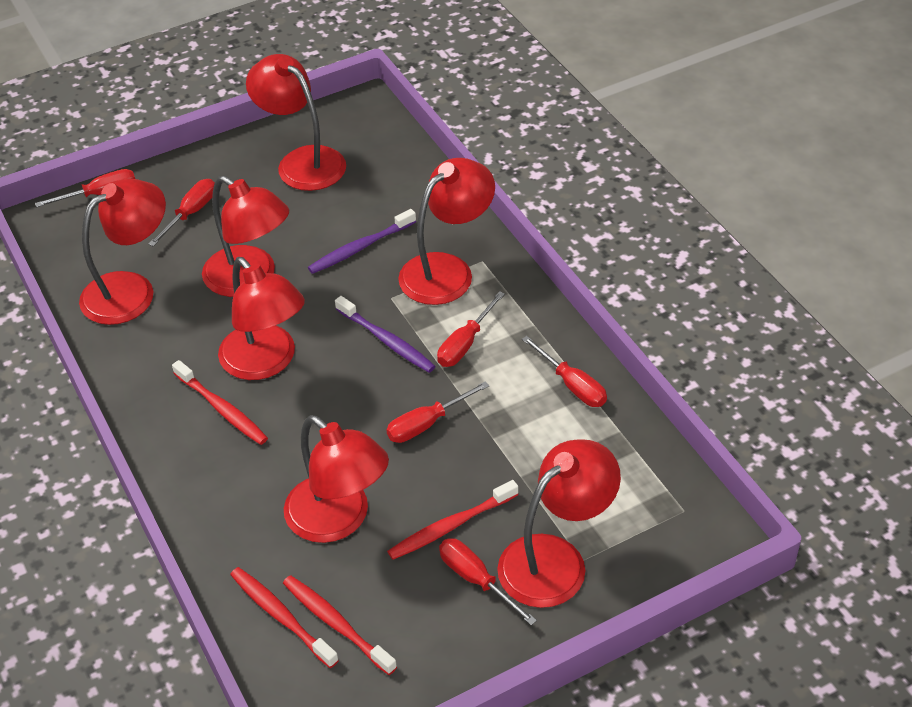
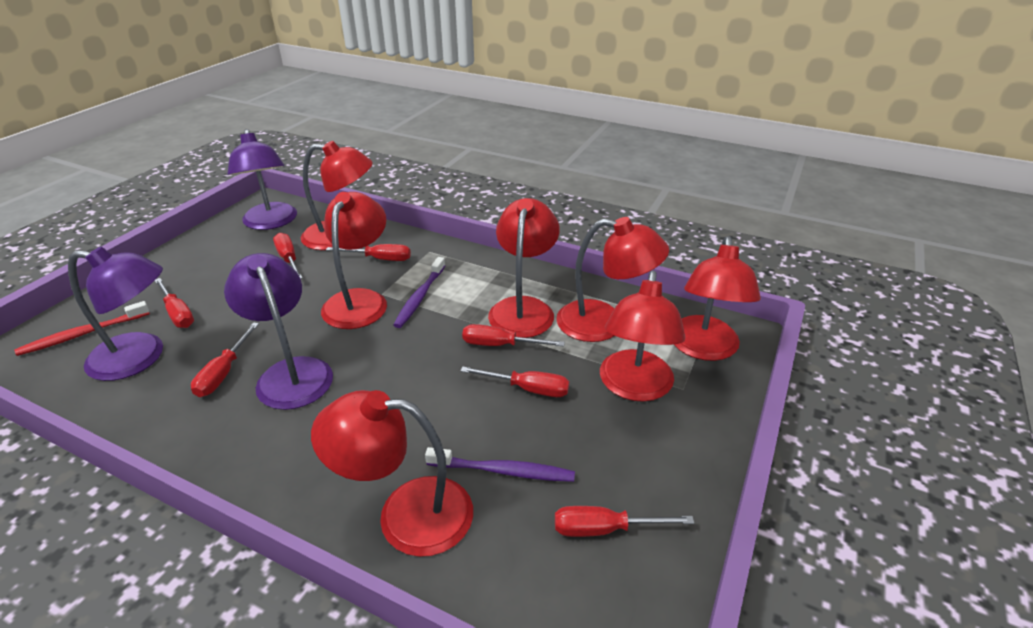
purple lamp: 0 -> 3
red screwdriver: 6 -> 7
red toothbrush: 4 -> 1

